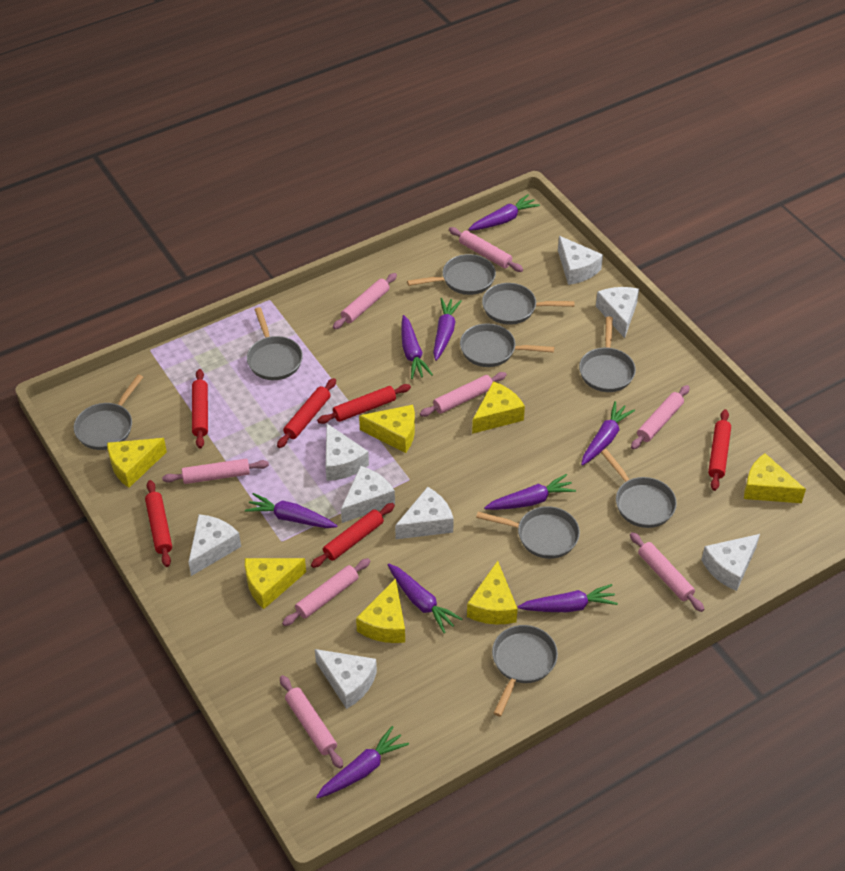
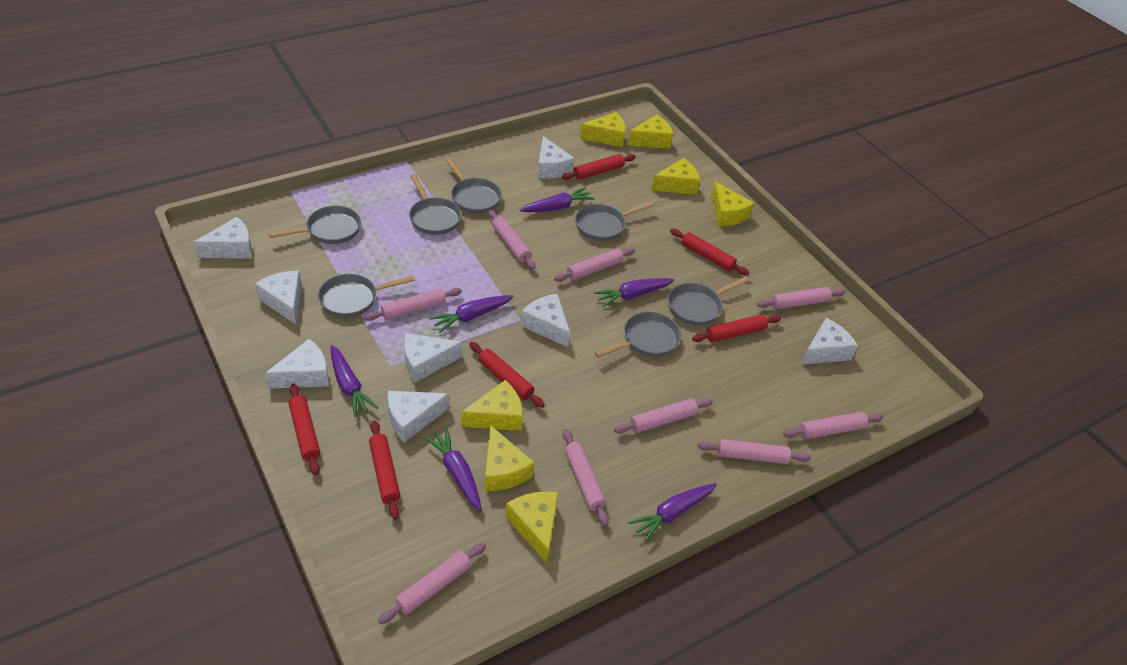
grey pan: 9 -> 7
pink rolling pin: 8 -> 9
purple carrot: 9 -> 6

